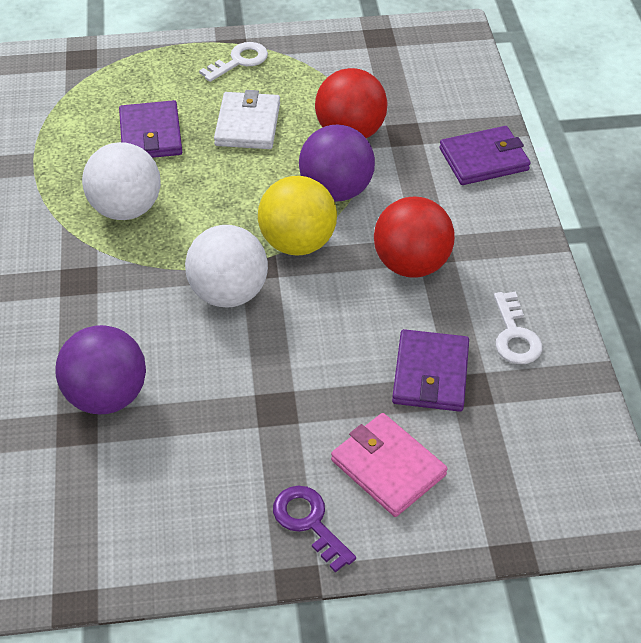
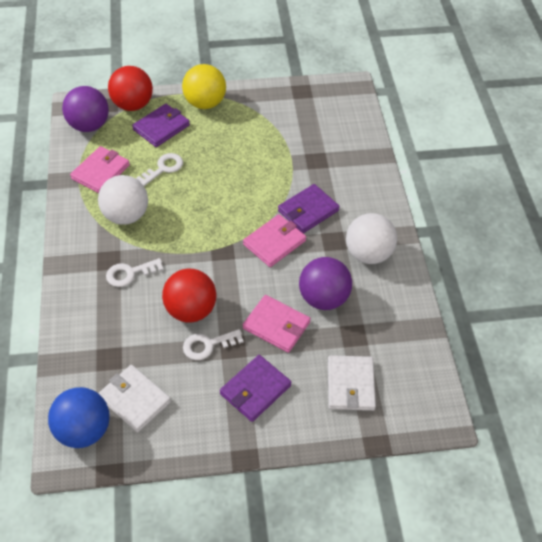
blue ball: 0 -> 1
pink wallet: 1 -> 3
purple key: 1 -> 0
white key: 2 -> 3
white wallet: 1 -> 2

